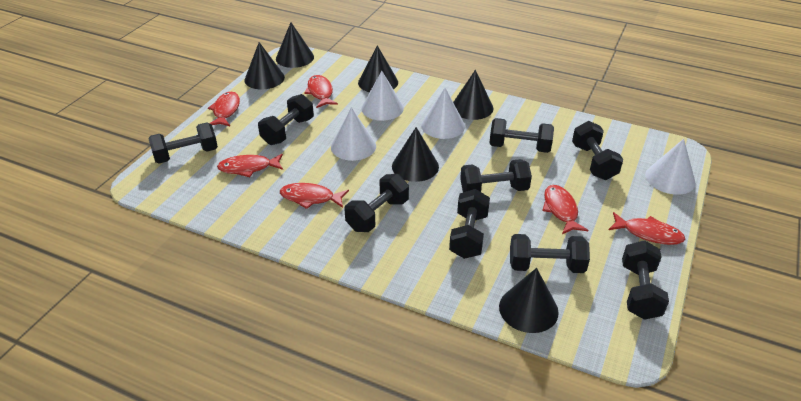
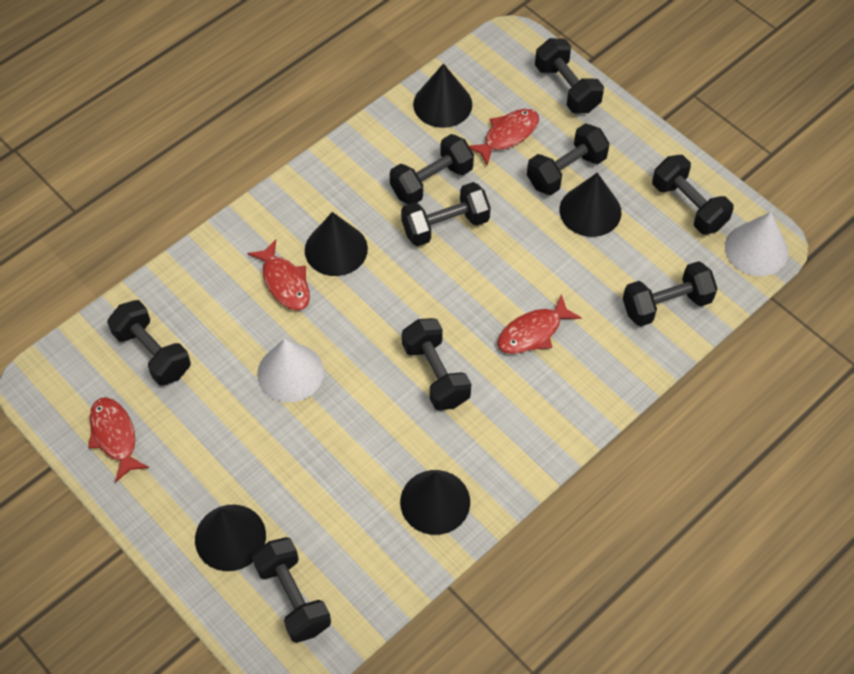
black cone: 6 -> 5
red fish: 6 -> 4
white cone: 4 -> 2

